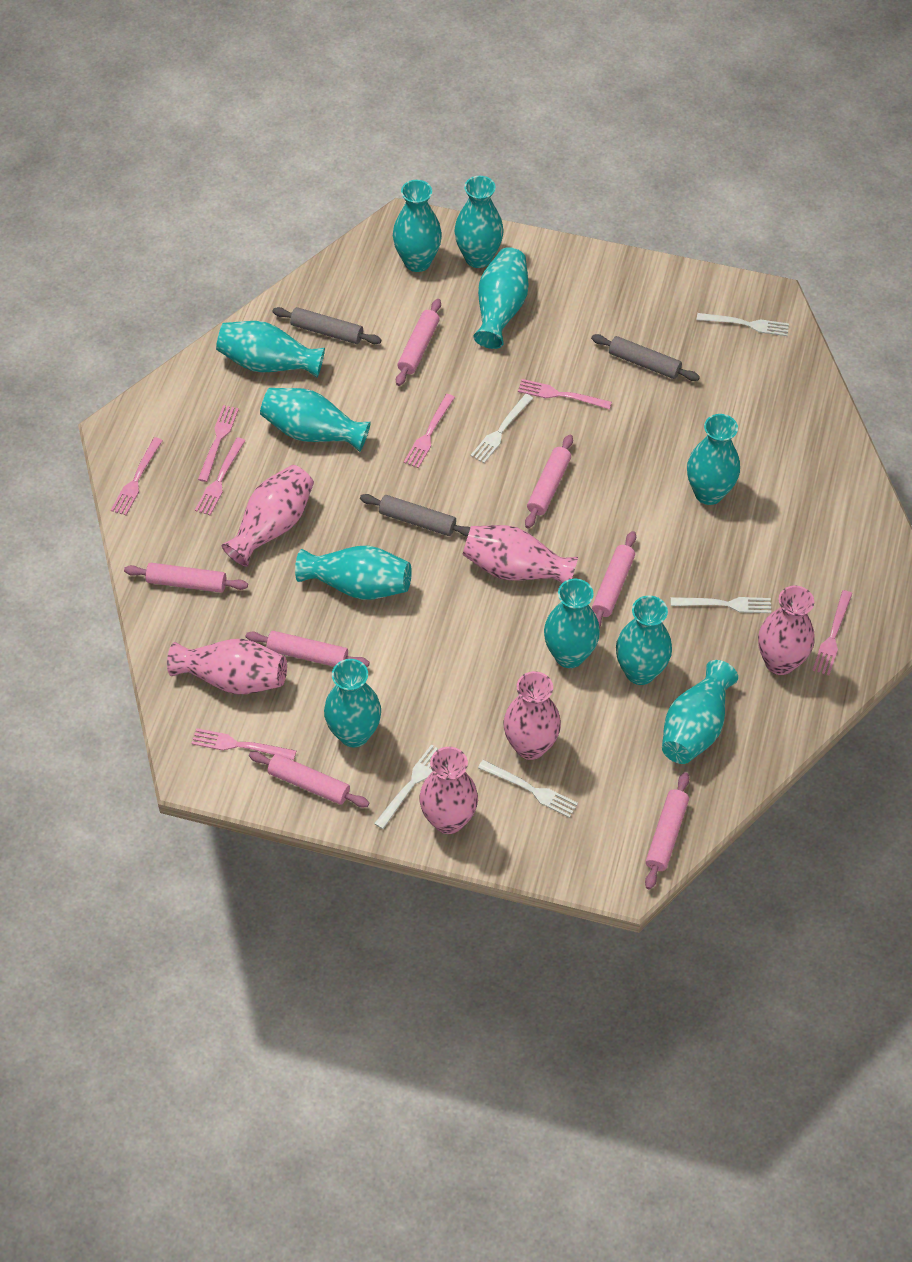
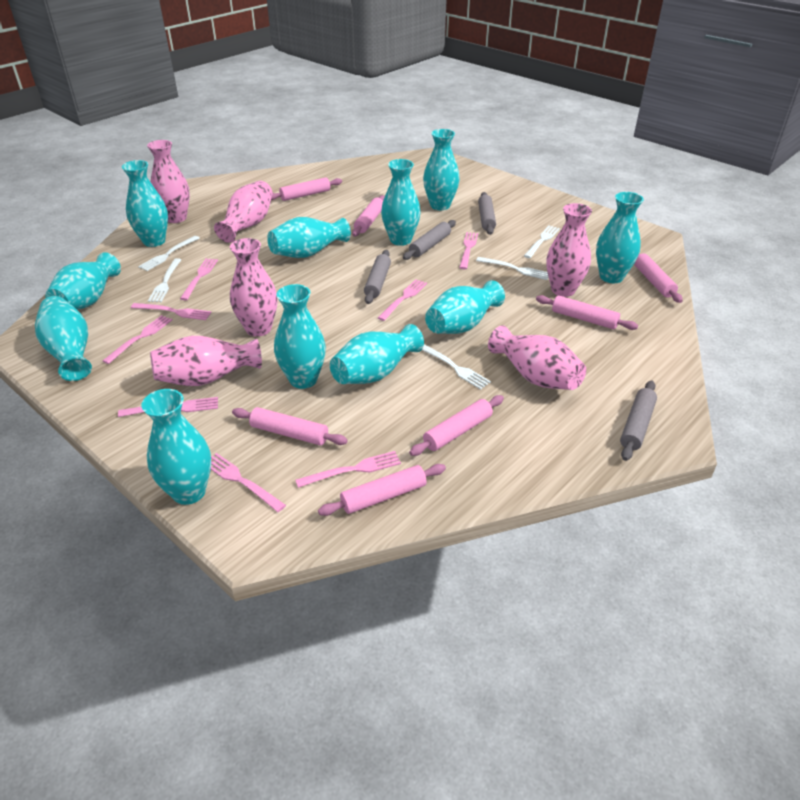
grey rolling pin: 3 -> 4
pink fork: 7 -> 8

